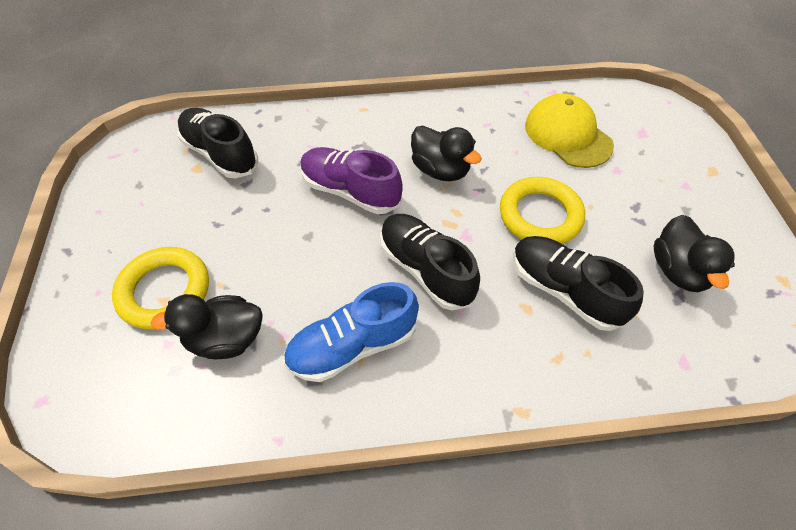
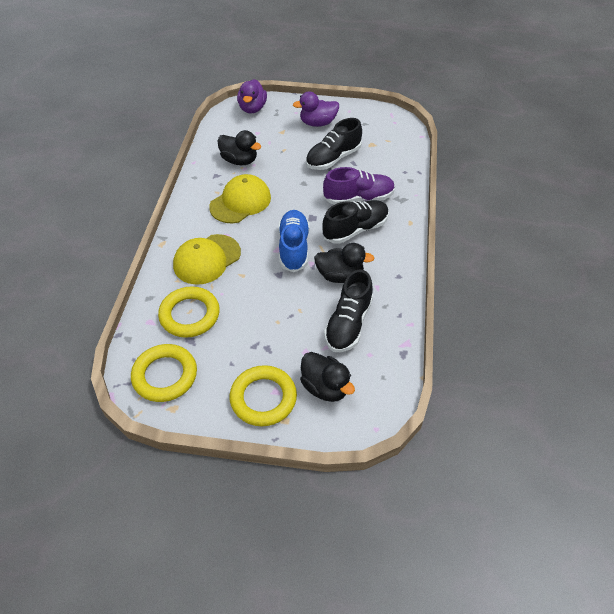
purple duck: 0 -> 2
yellow cap: 1 -> 2
yellow ring: 2 -> 3

